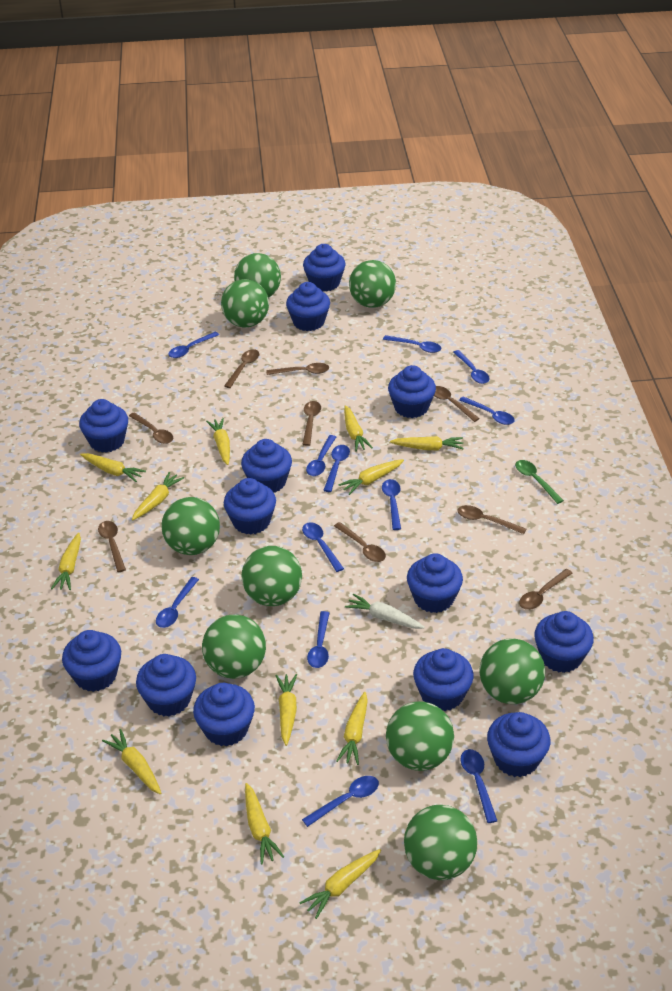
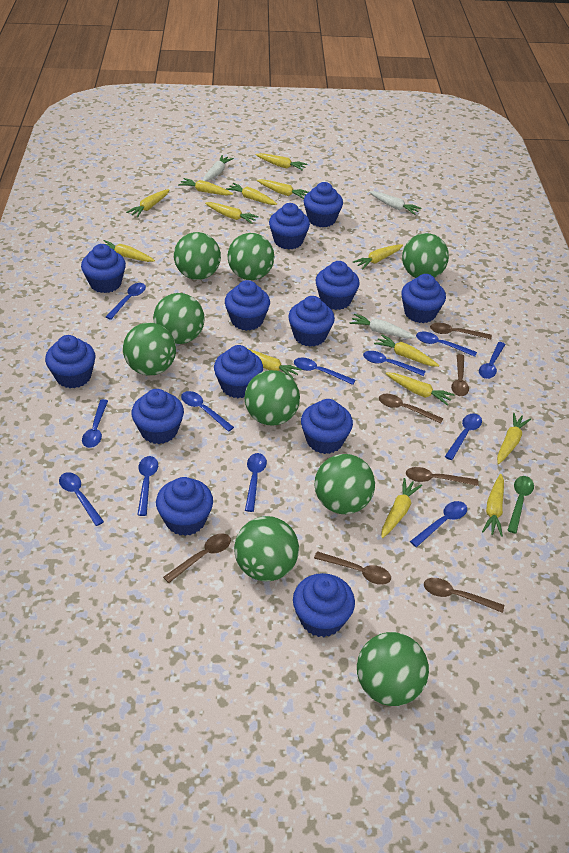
brown spoon: 9 -> 7
white carrot: 1 -> 3
yellow carrot: 12 -> 14

